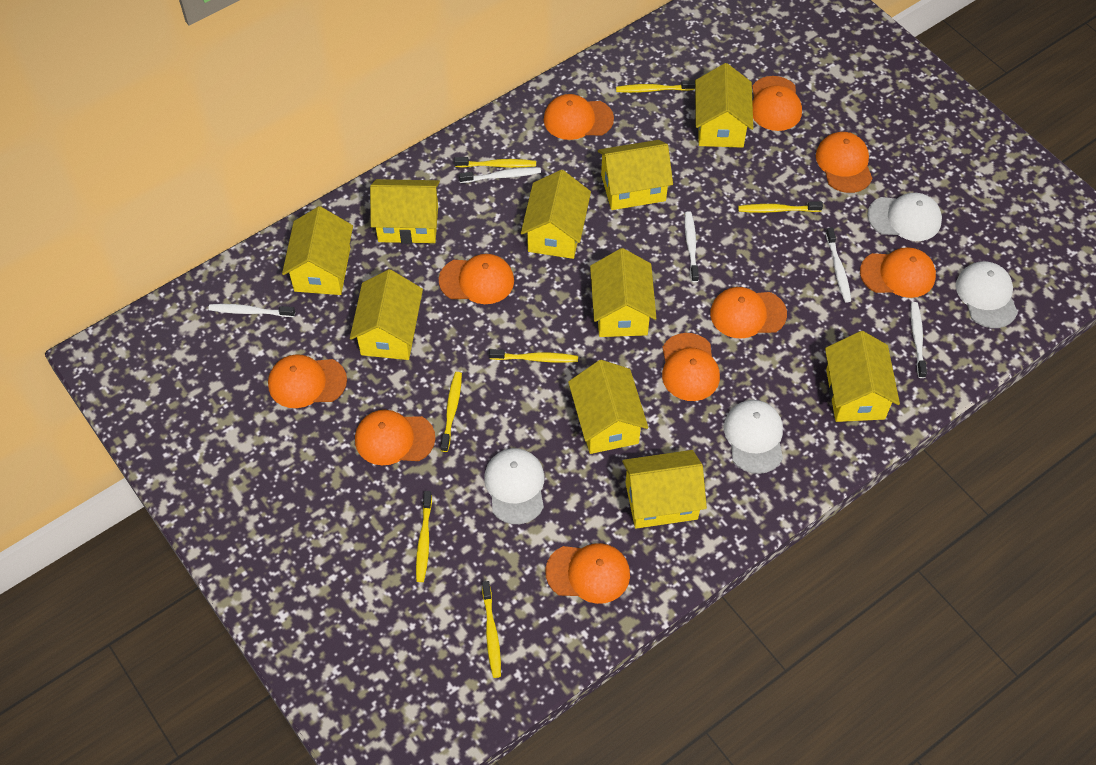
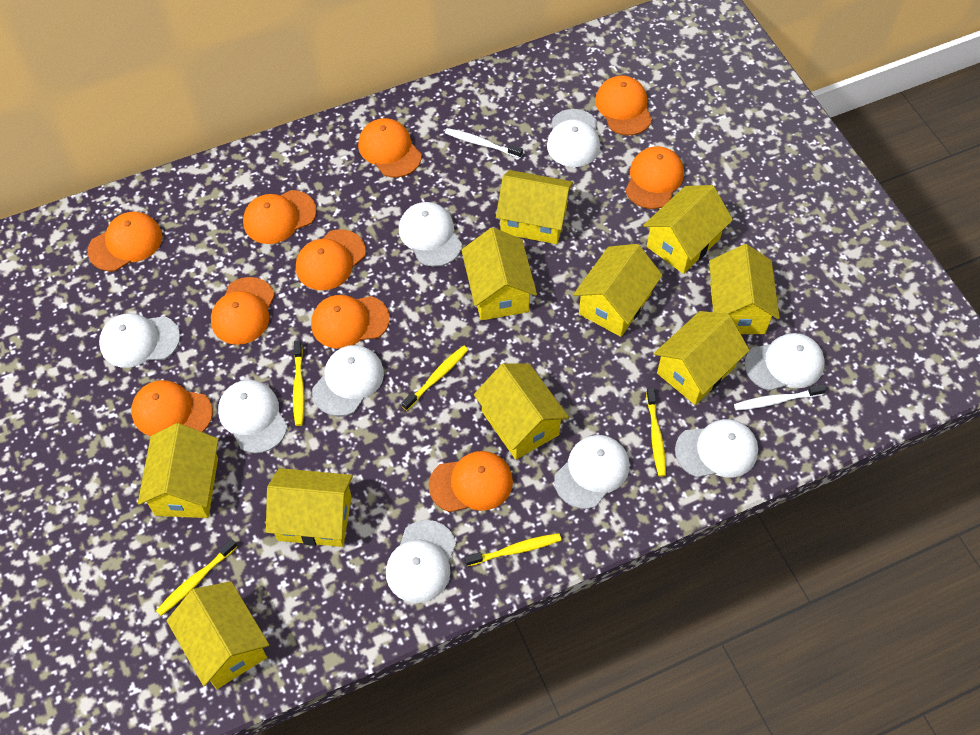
white cap: 4 -> 9
white toothbrush: 5 -> 2
yellow toothbrush: 7 -> 5

